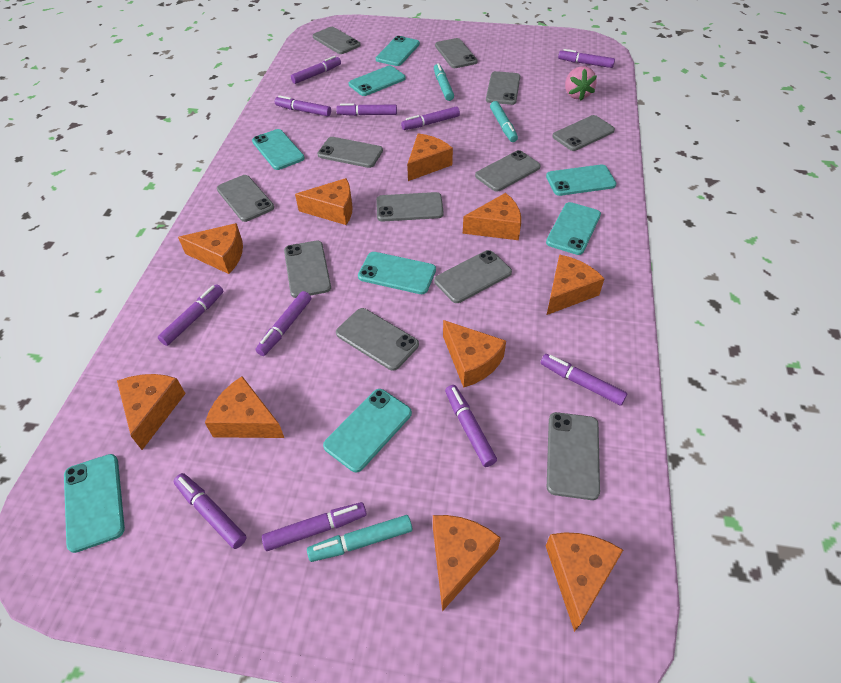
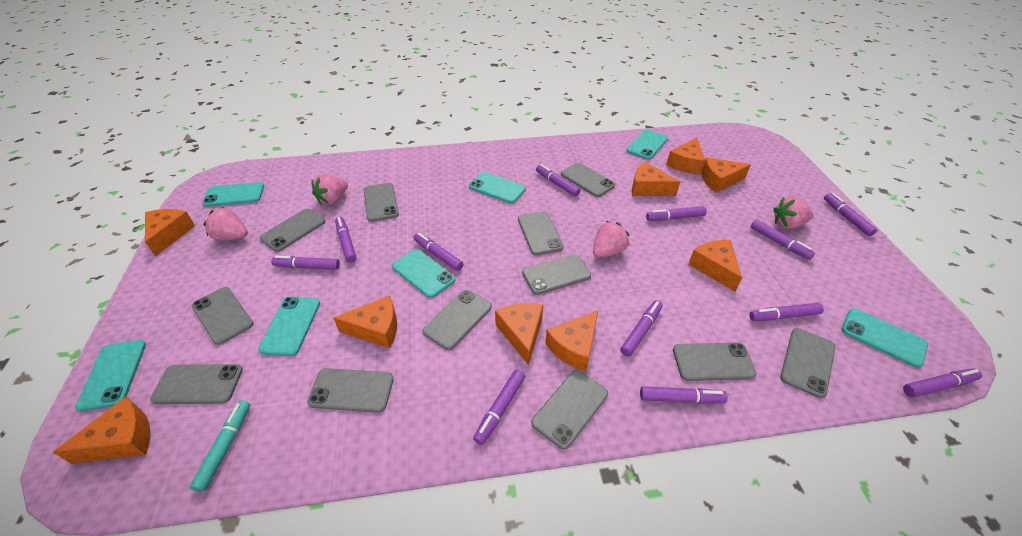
orange cheese: 10 -> 9
pink strawberry: 1 -> 4
purple marker: 11 -> 12
turquoise marker: 3 -> 1
turquoise phone: 8 -> 7

